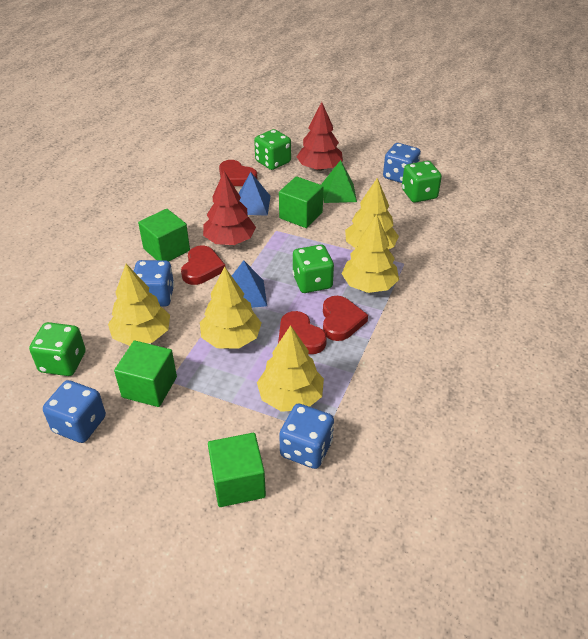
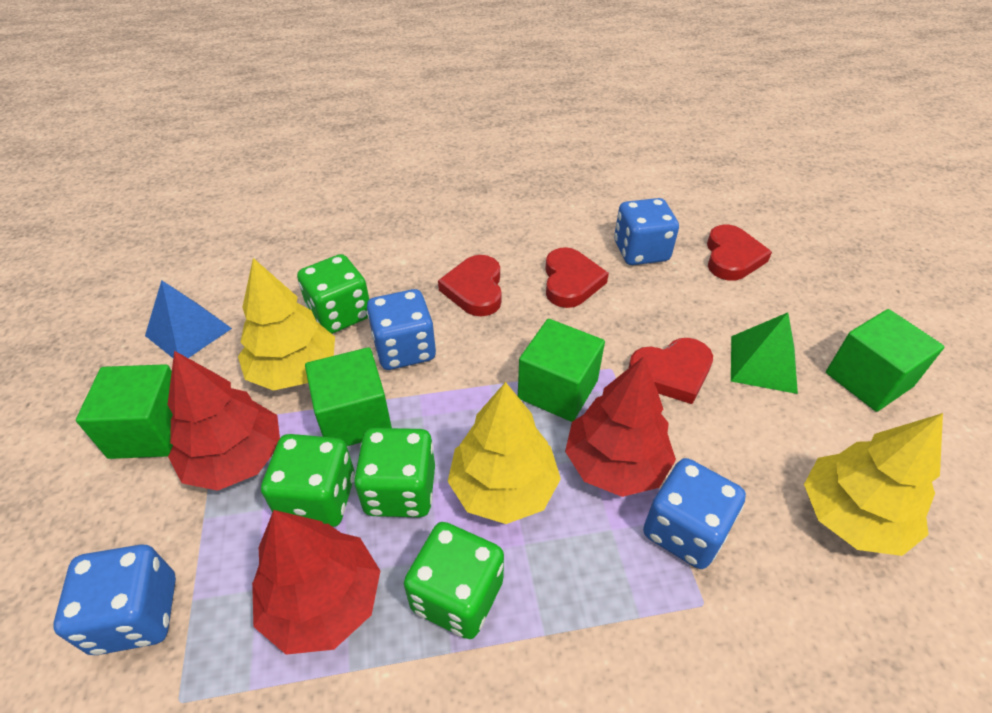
blue pyramid: 2 -> 1
red tree: 2 -> 3
yellow tree: 5 -> 3

